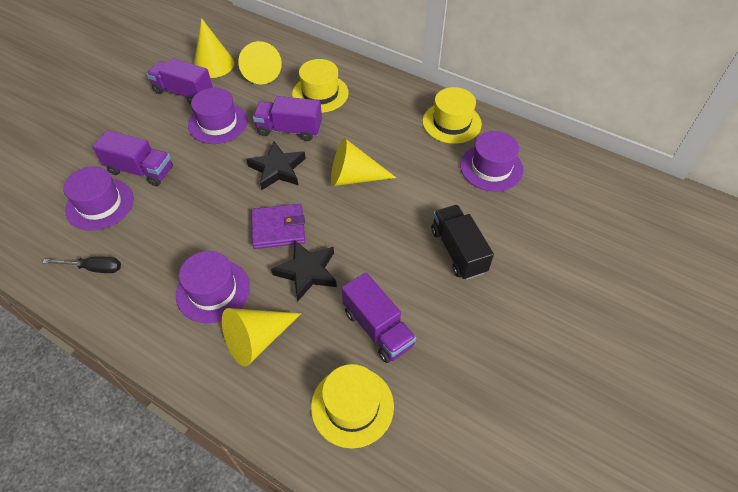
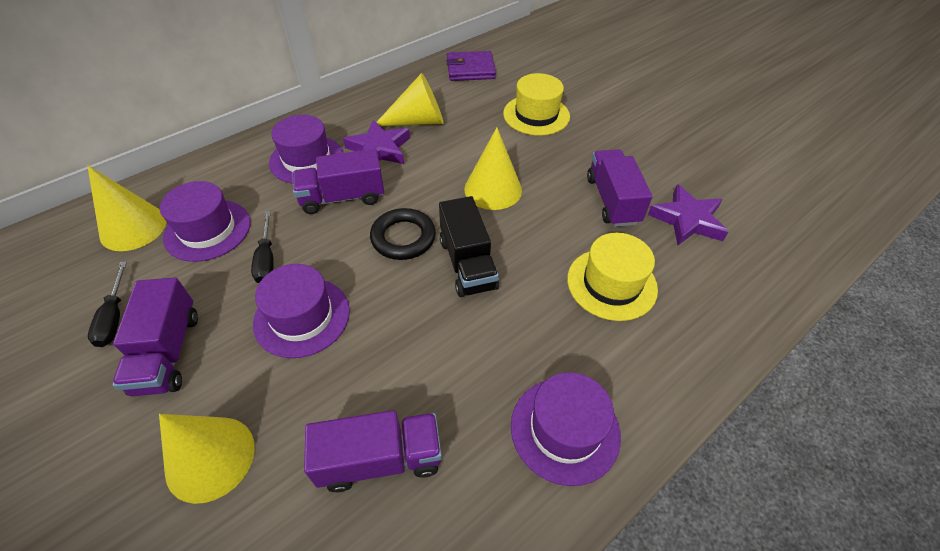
black ring: 0 -> 1
black screwdriver: 1 -> 2
black star: 2 -> 0
purple star: 0 -> 2
yellow hat: 3 -> 2

